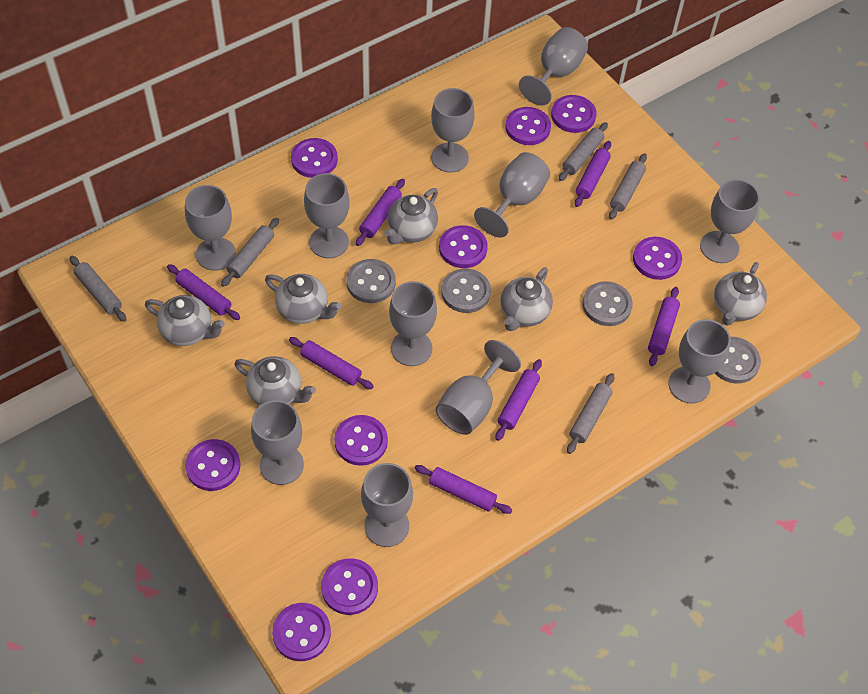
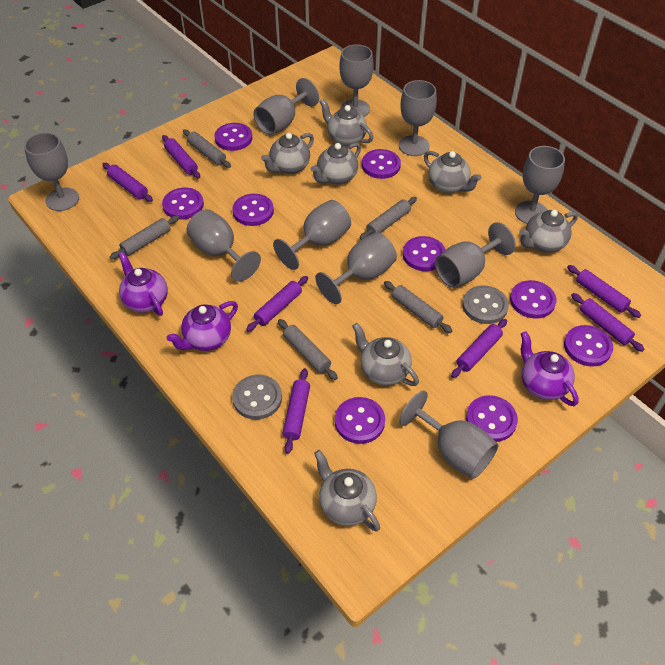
grey button: 4 -> 2
grey goblet: 11 -> 10
grey teapot: 6 -> 7
purple teapot: 0 -> 3

